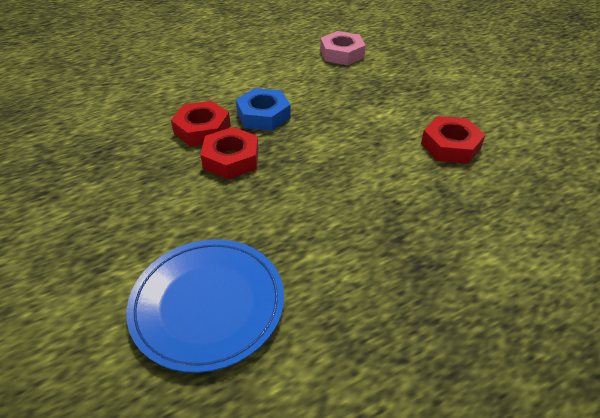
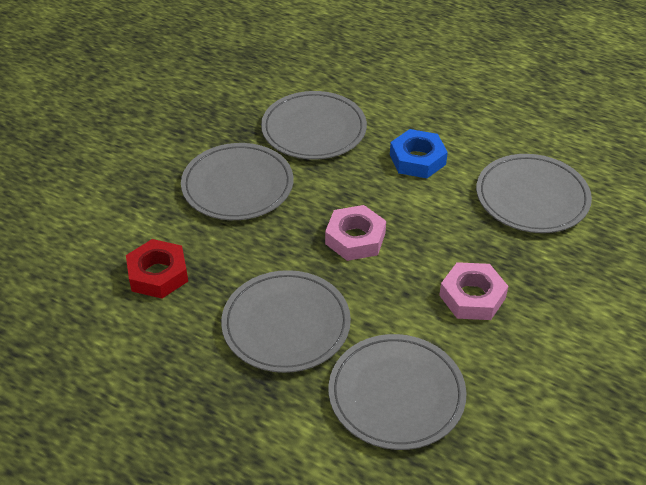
blue plate: 1 -> 0
grey plate: 0 -> 5
pink nut: 1 -> 2
red nut: 3 -> 1

